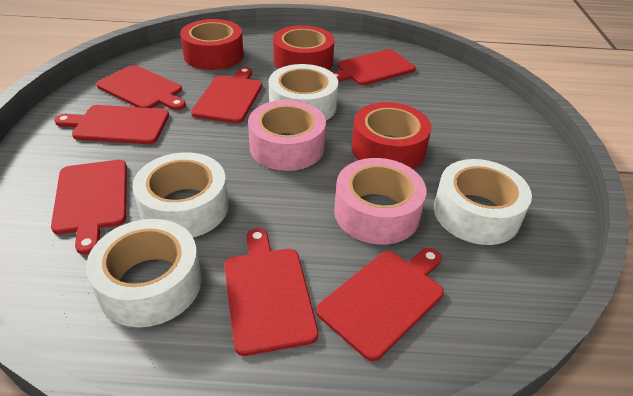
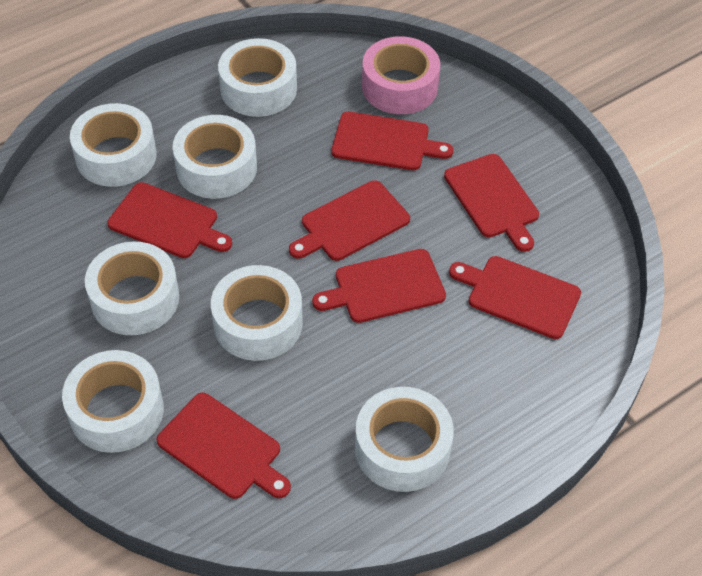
pink tape: 2 -> 1
red tape: 3 -> 0
white tape: 4 -> 7

